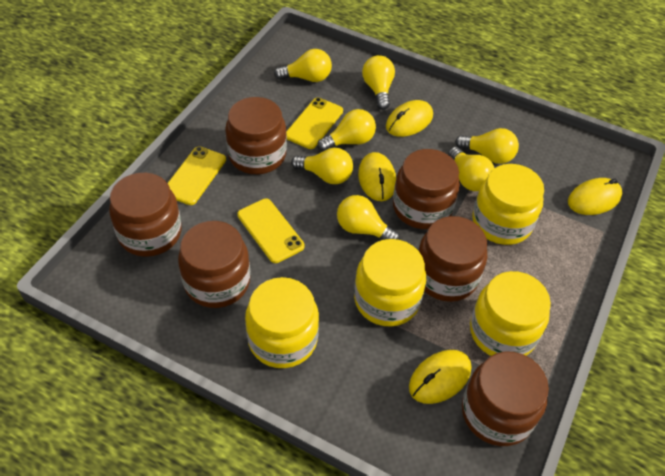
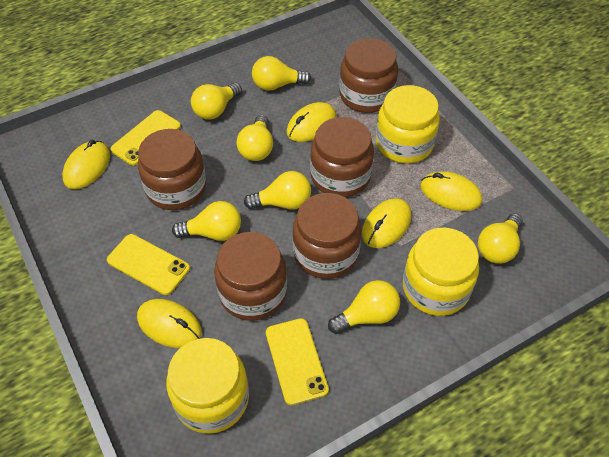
brown jar: 6 -> 5
yellow jar: 4 -> 3
yellow mouse: 4 -> 5

